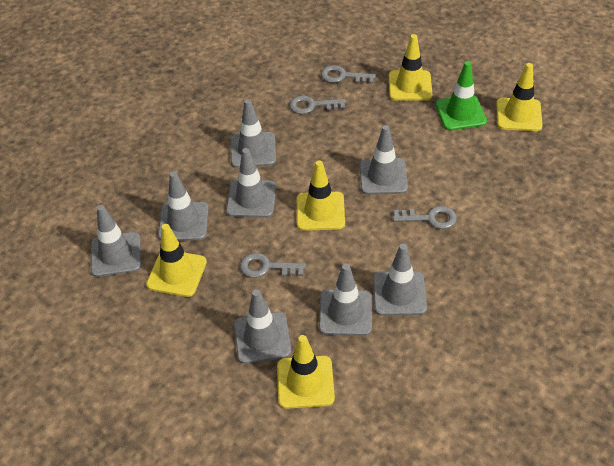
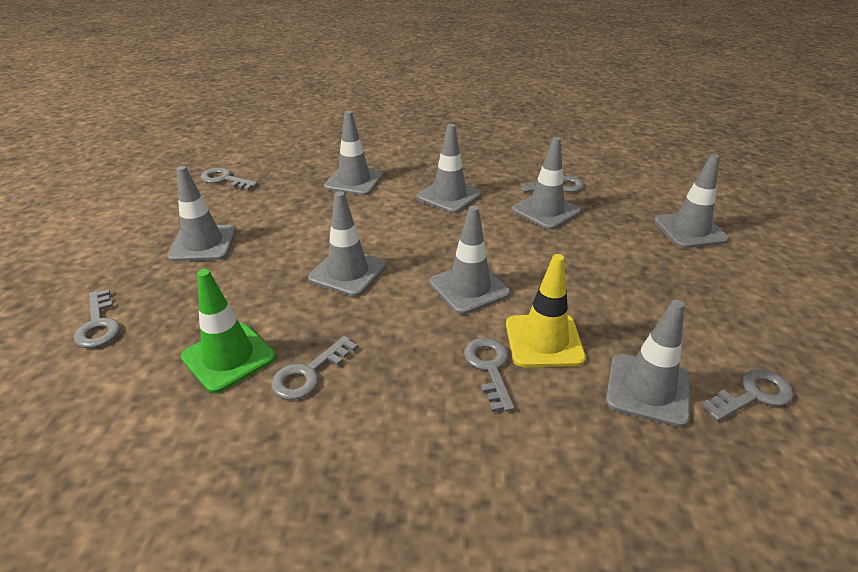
grey key: 4 -> 6
yellow traffic cone: 5 -> 1

